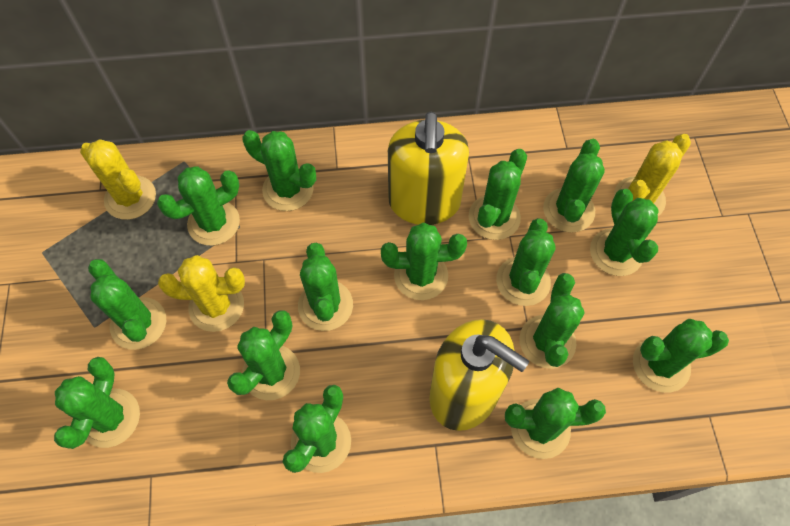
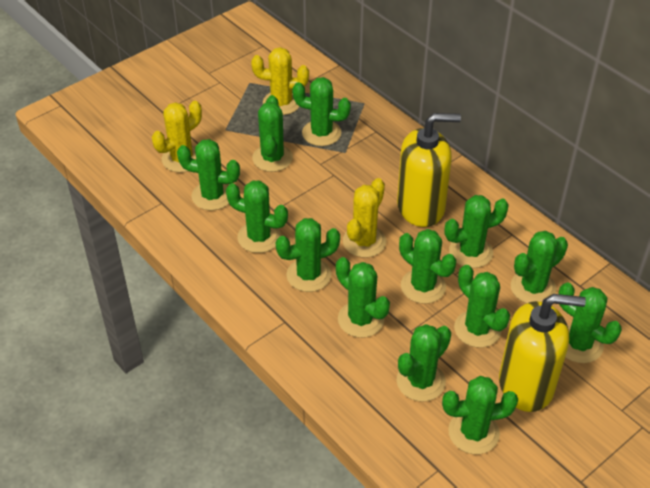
green cactus: 15 -> 13

